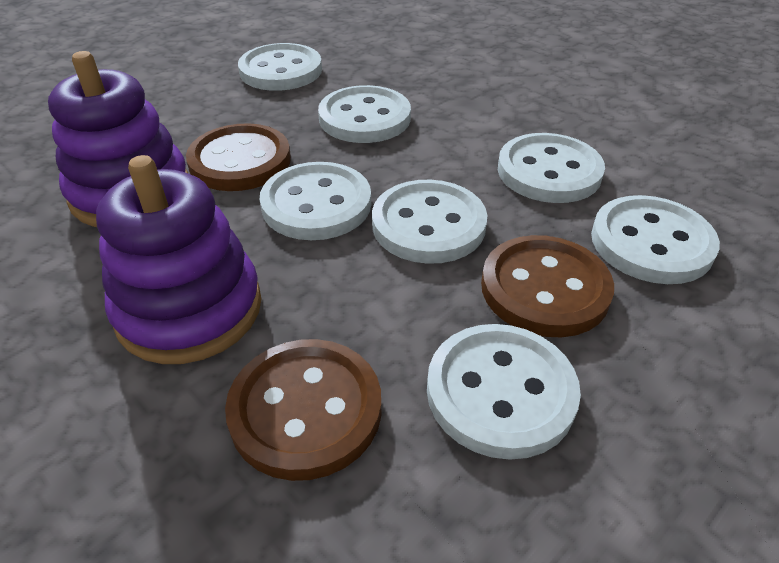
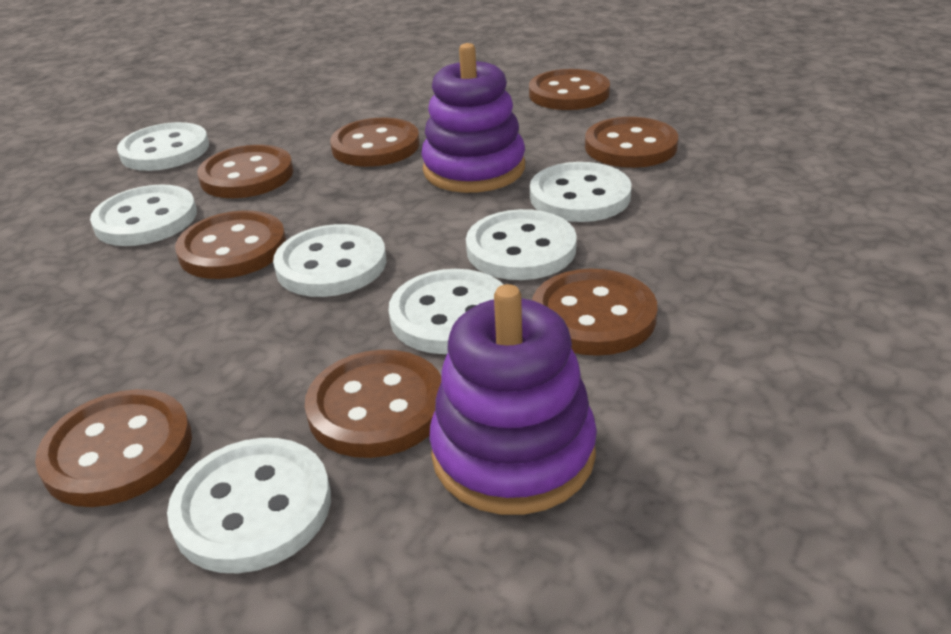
brown button: 3 -> 8

